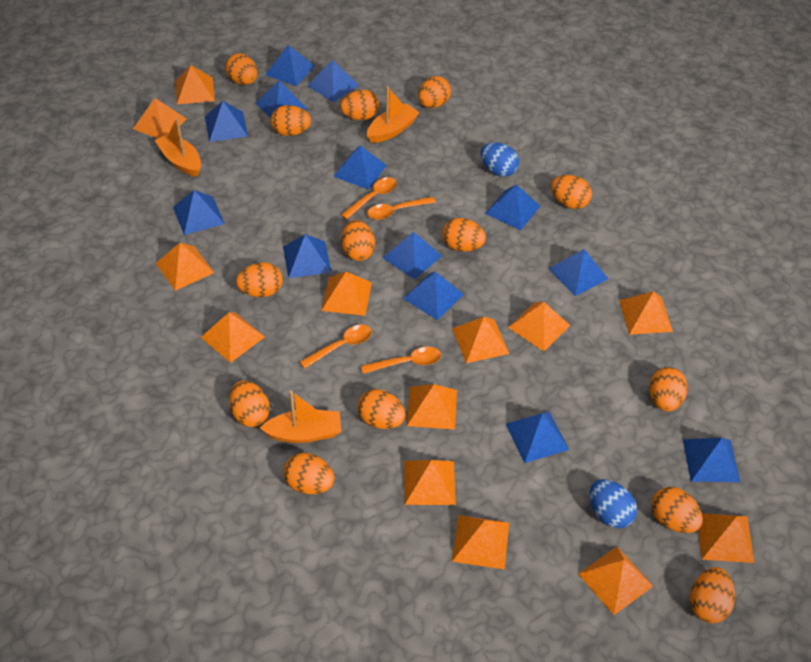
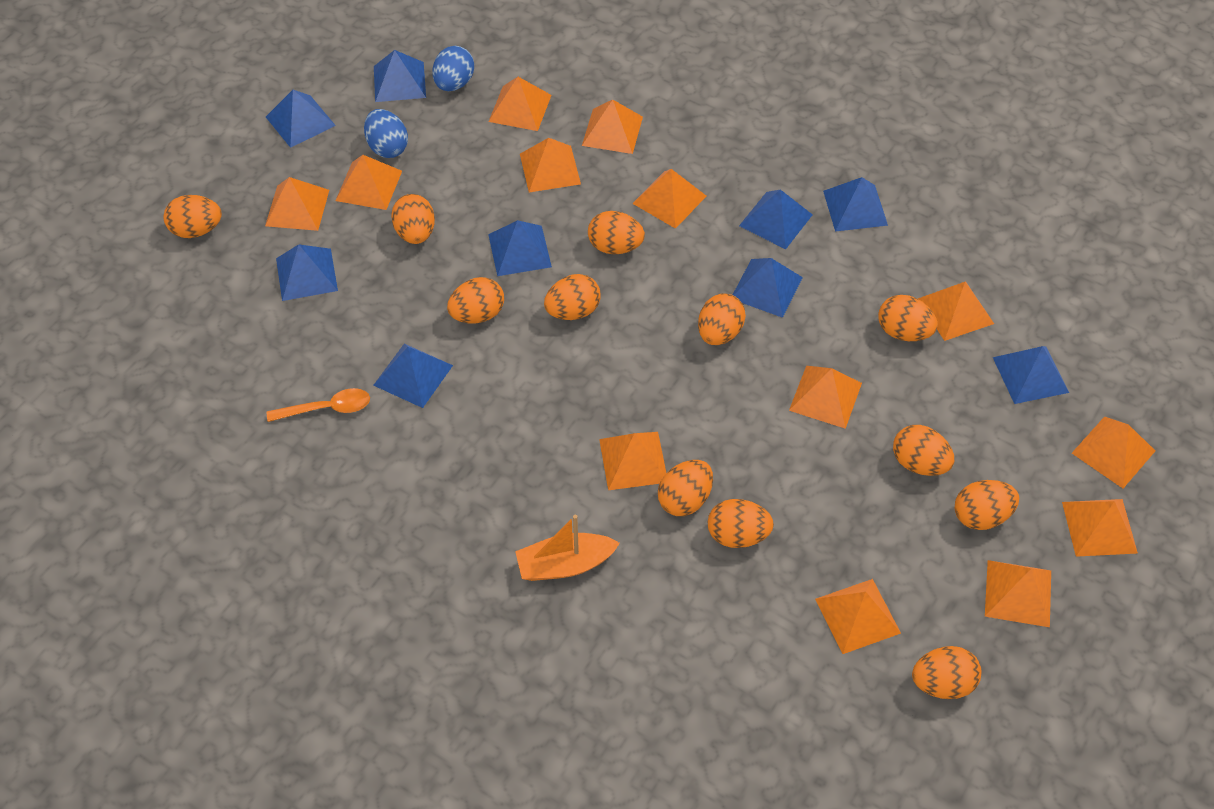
blue pyramid: 13 -> 9
orange boat: 3 -> 1
orange egg: 14 -> 12
orange spoon: 4 -> 1

